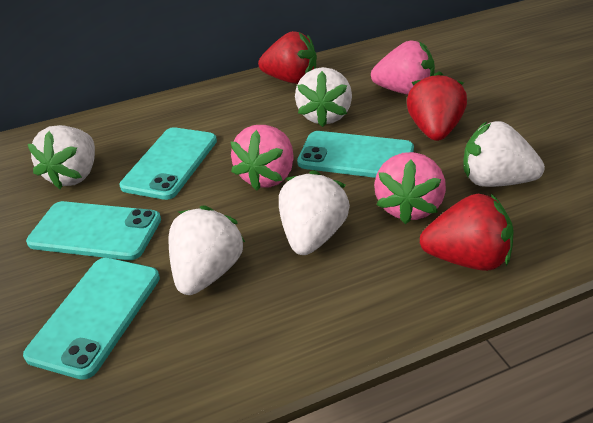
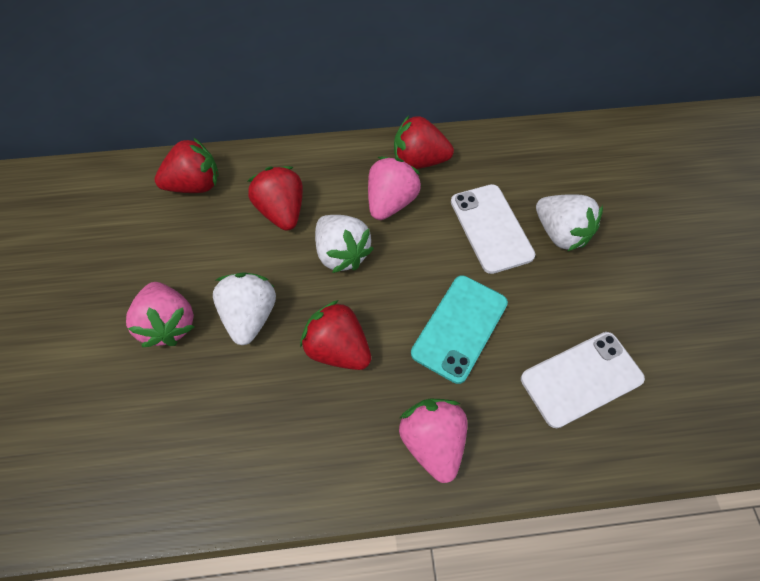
red strawberry: 3 -> 4
turquoise phone: 4 -> 1
white phone: 0 -> 2
white strawberry: 5 -> 3

